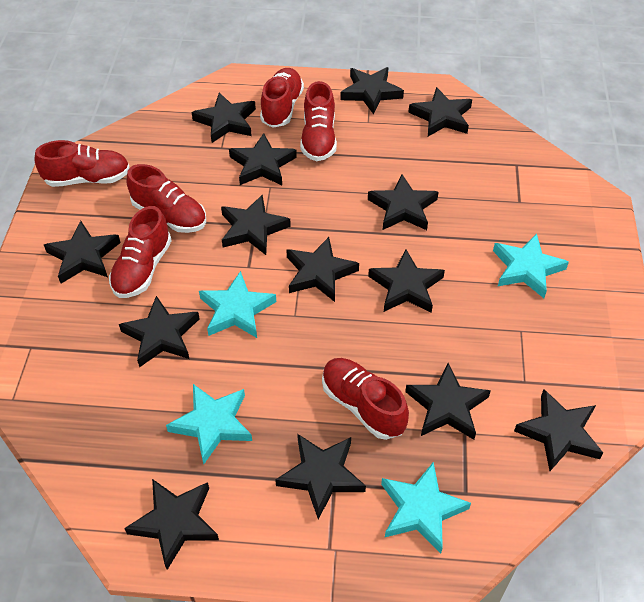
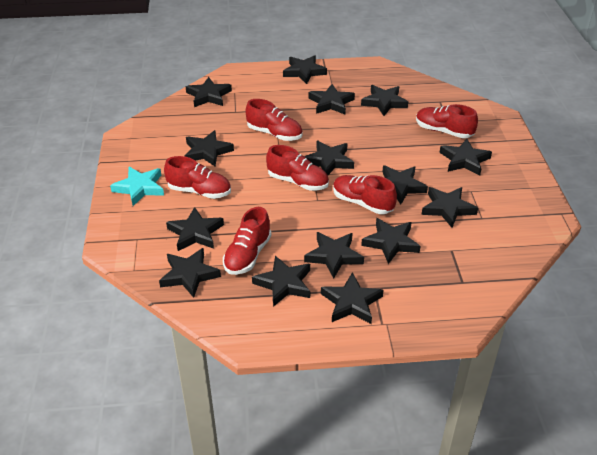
black star: 14 -> 15
turquoise star: 4 -> 1

